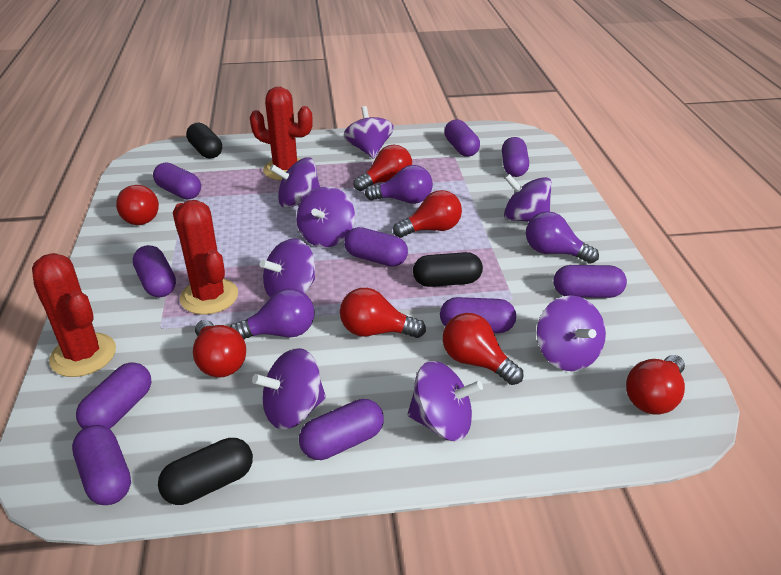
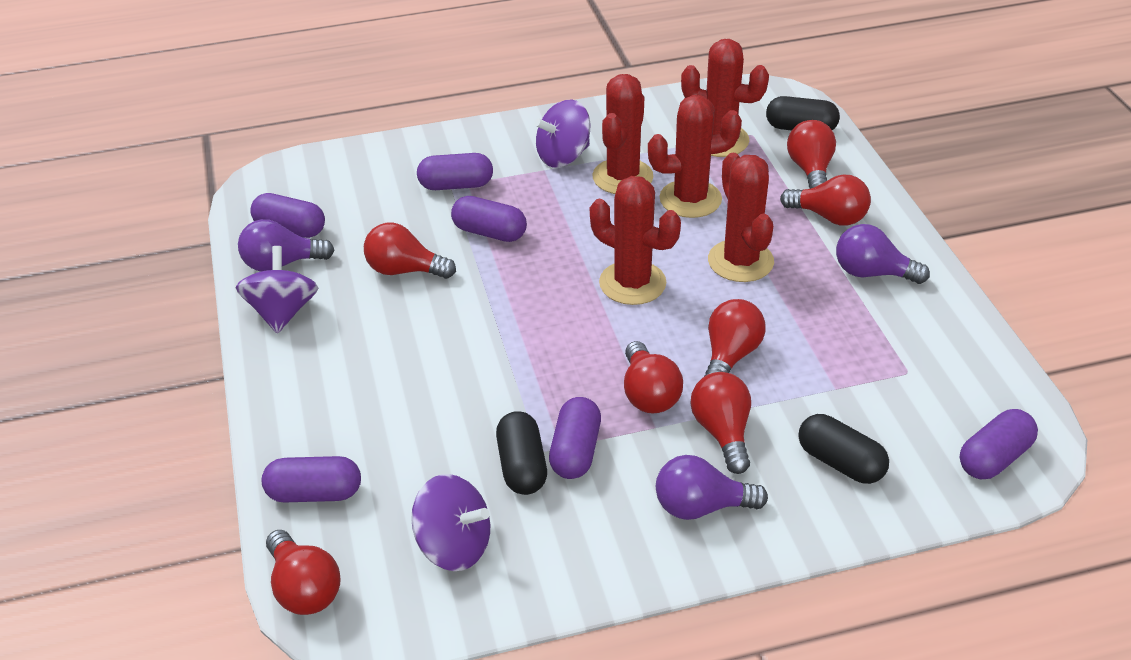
purple capsule: 10 -> 6
purple spinning top: 8 -> 3
red cactus: 3 -> 5

